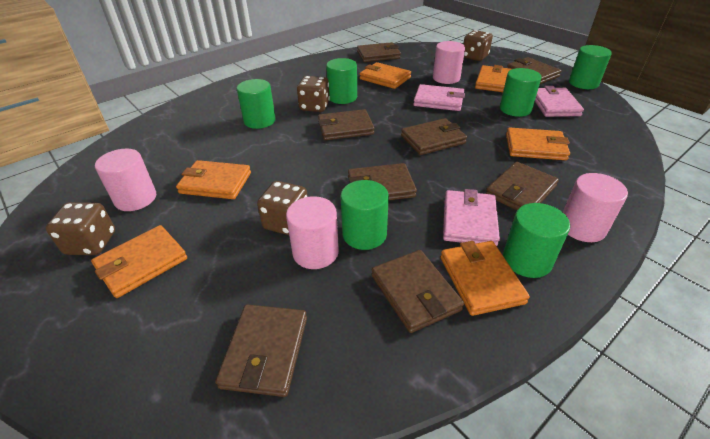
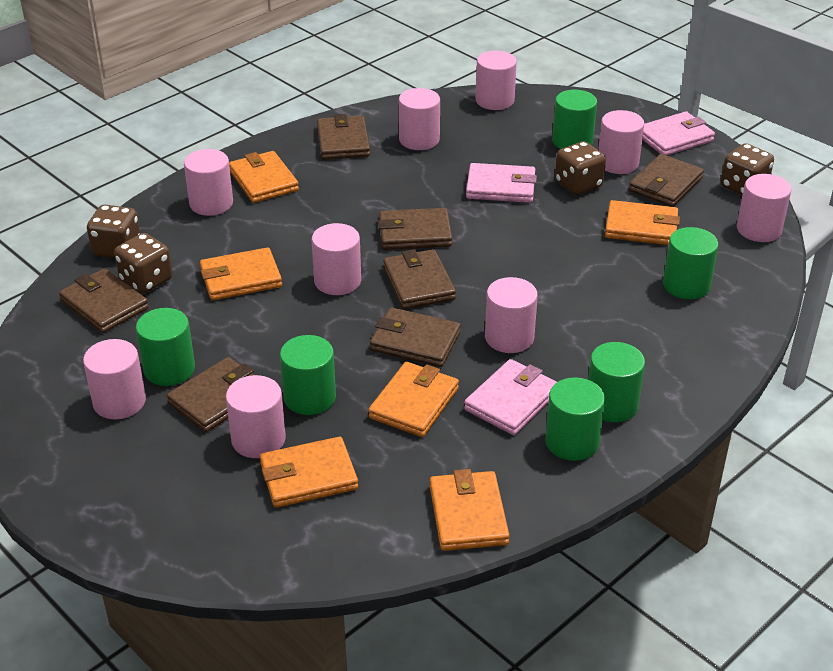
brown wallet: 8 -> 7
pink cylinder: 4 -> 9

